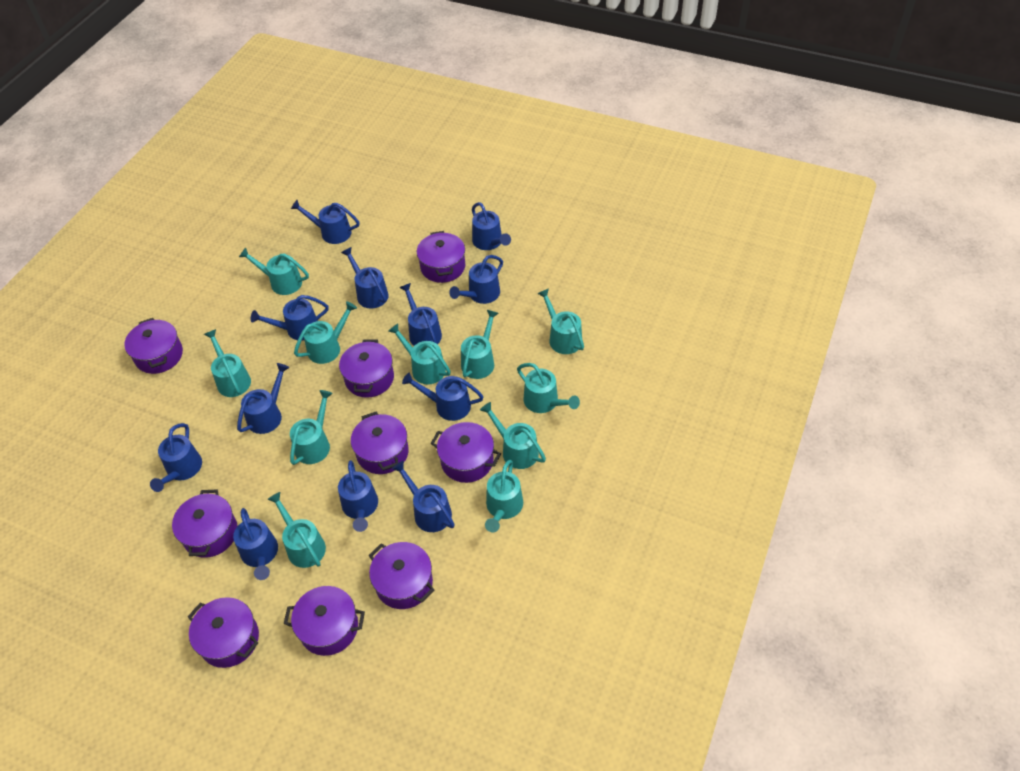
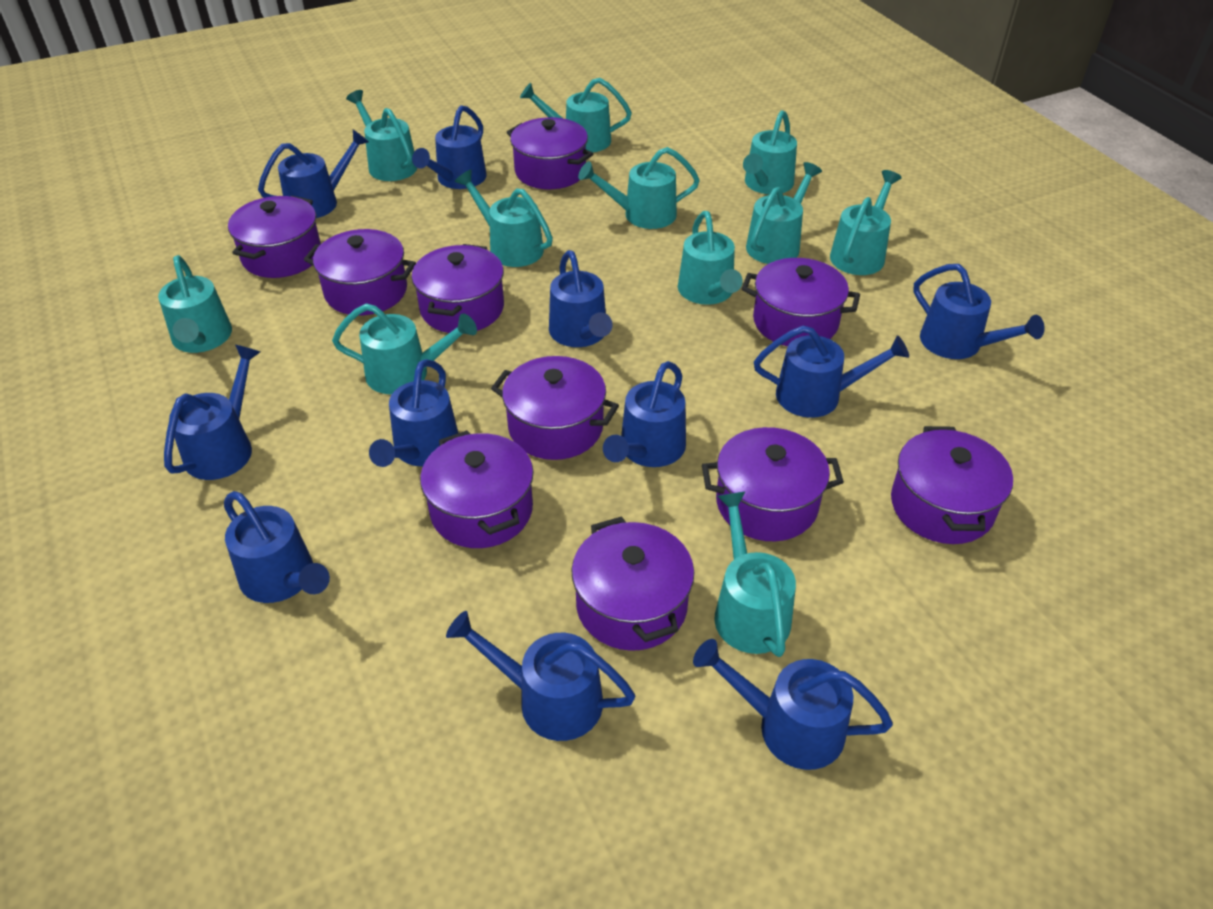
blue watering can: 12 -> 11
purple pot: 9 -> 10

